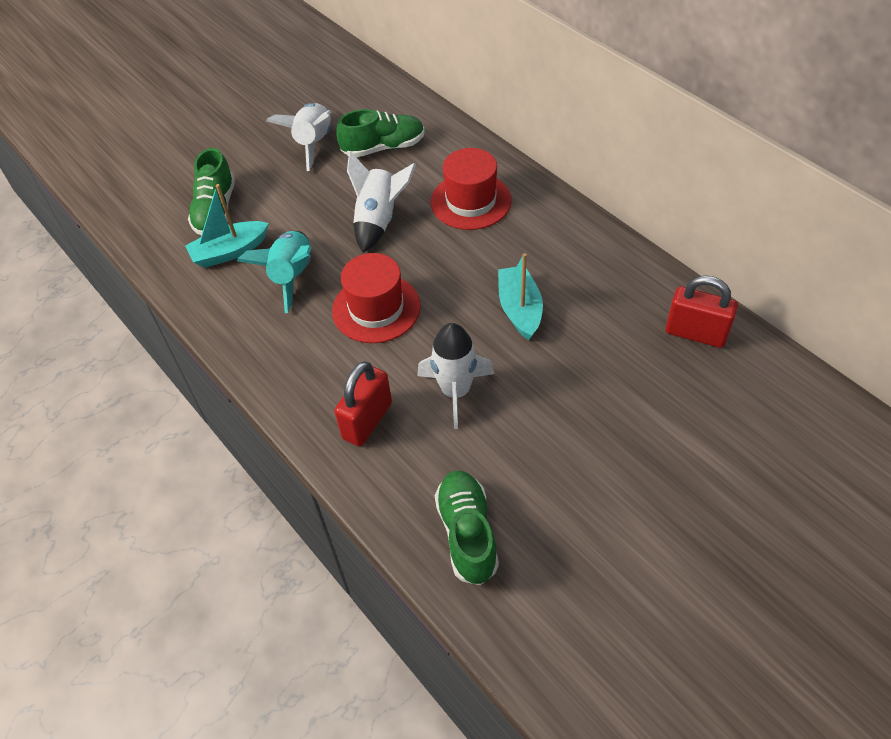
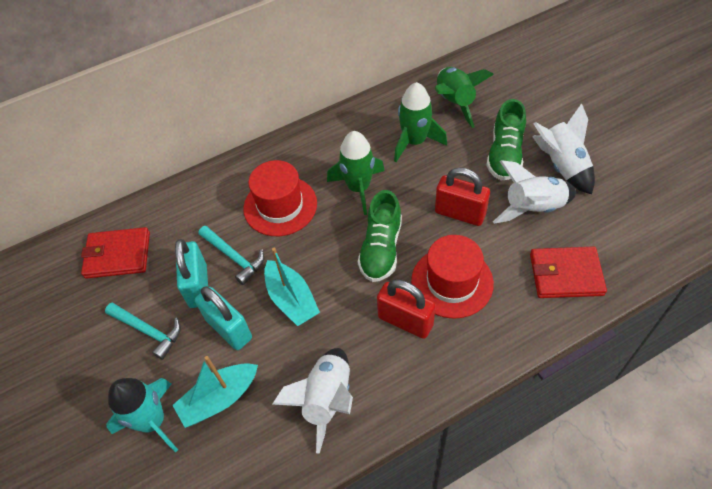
green rocket: 0 -> 3
green shoe: 3 -> 2
red wallet: 0 -> 2
turquoise hammer: 0 -> 2
turquoise padlock: 0 -> 2

